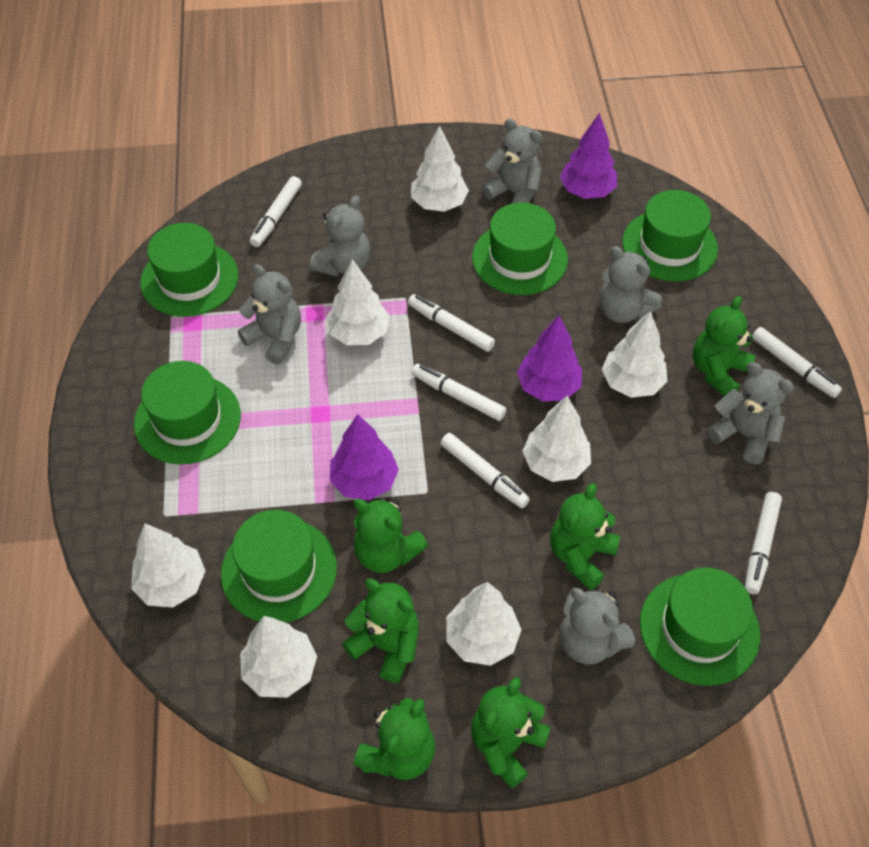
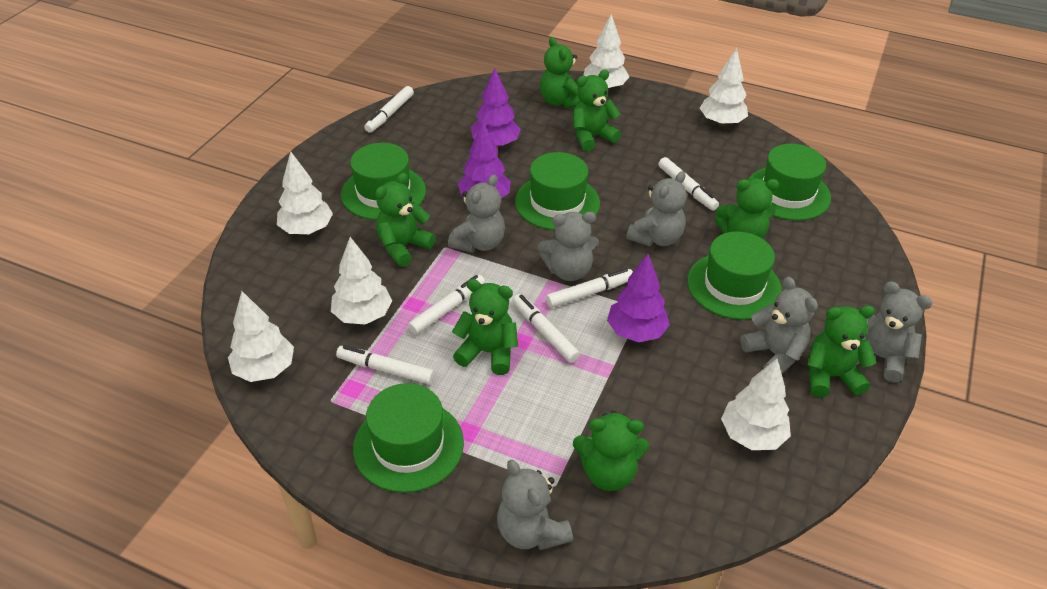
green hat: 6 -> 5
green teddy bear: 6 -> 7
white tree: 7 -> 6

